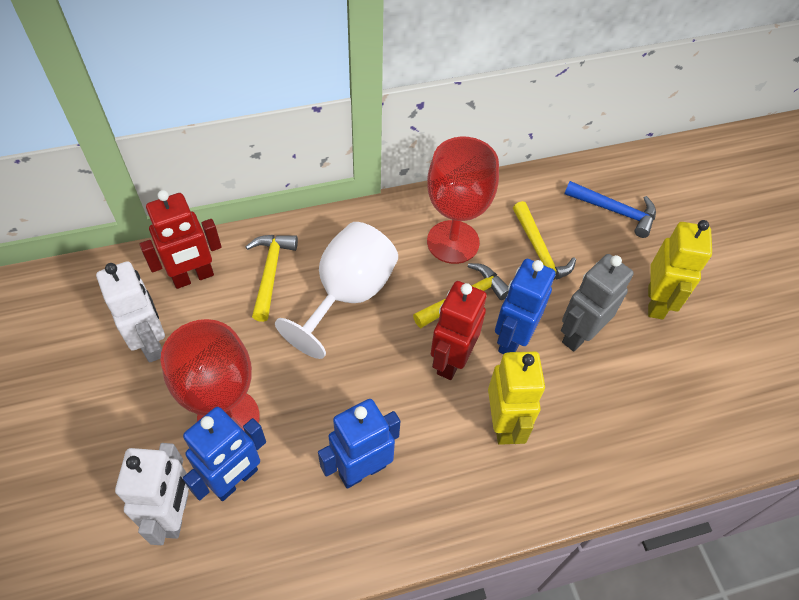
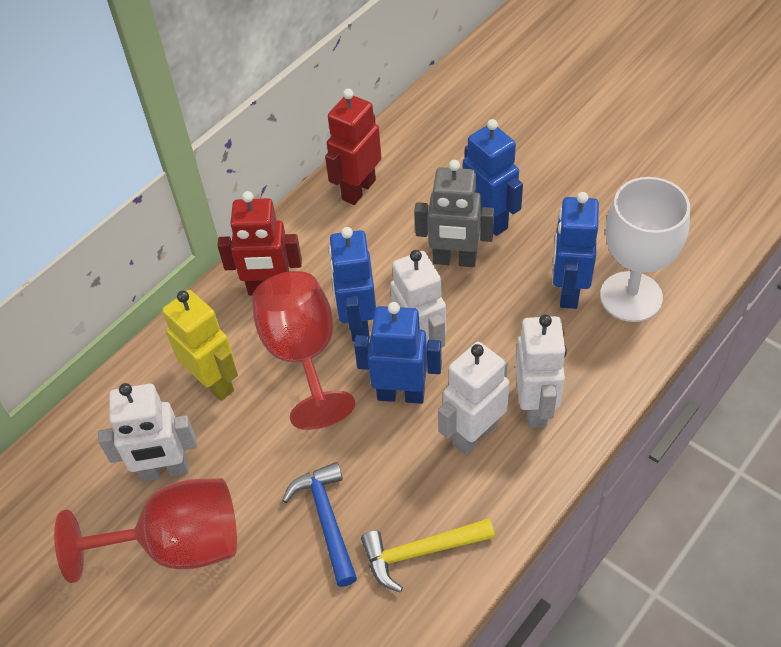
blue robot: 3 -> 4
white robot: 2 -> 4
yellow hammer: 3 -> 1
yellow robot: 2 -> 1

